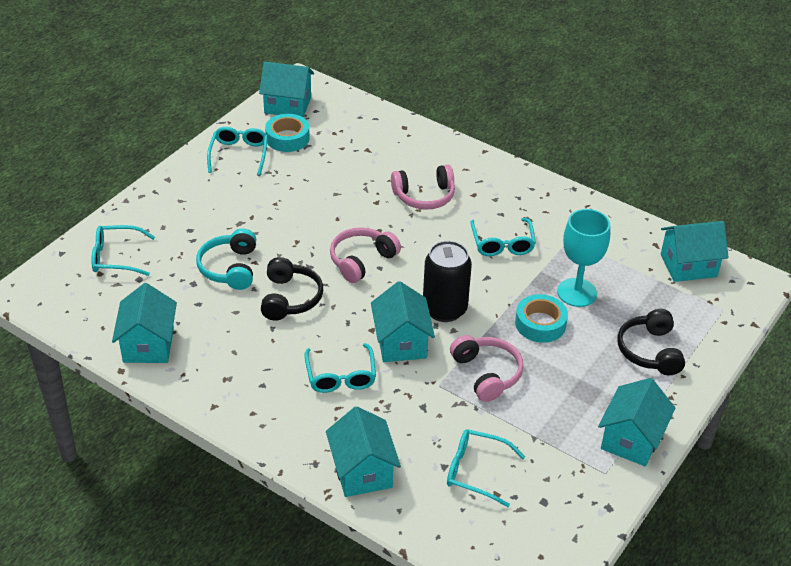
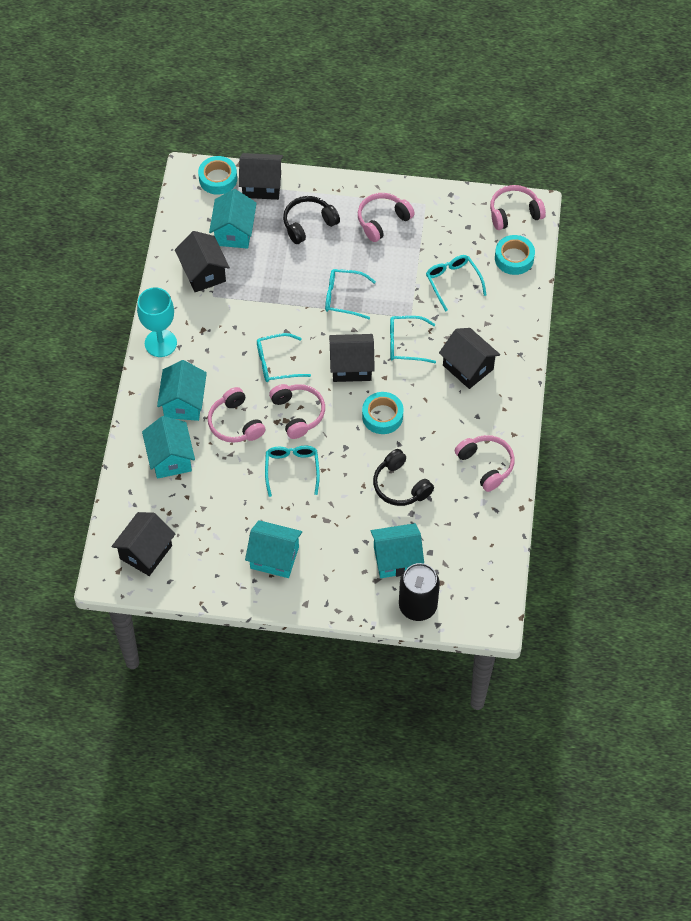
black house: 0 -> 5
pink headphones: 3 -> 5
turquoise headphones: 1 -> 0
turquoise house: 6 -> 5
turquoise tape: 2 -> 3

